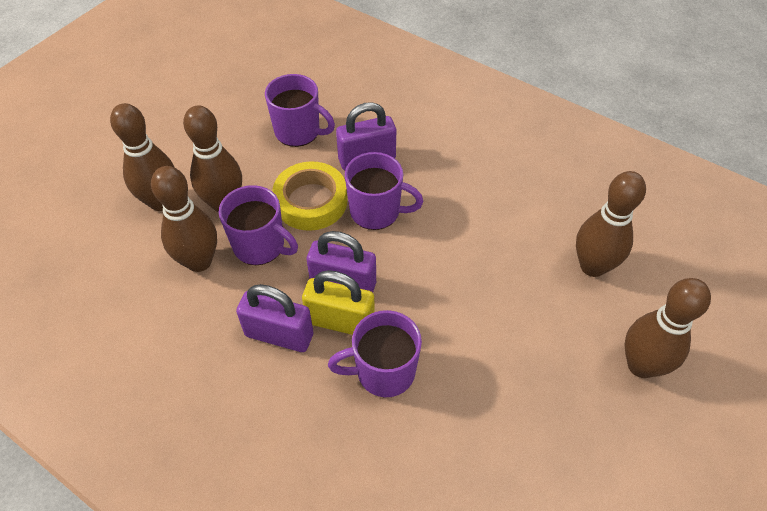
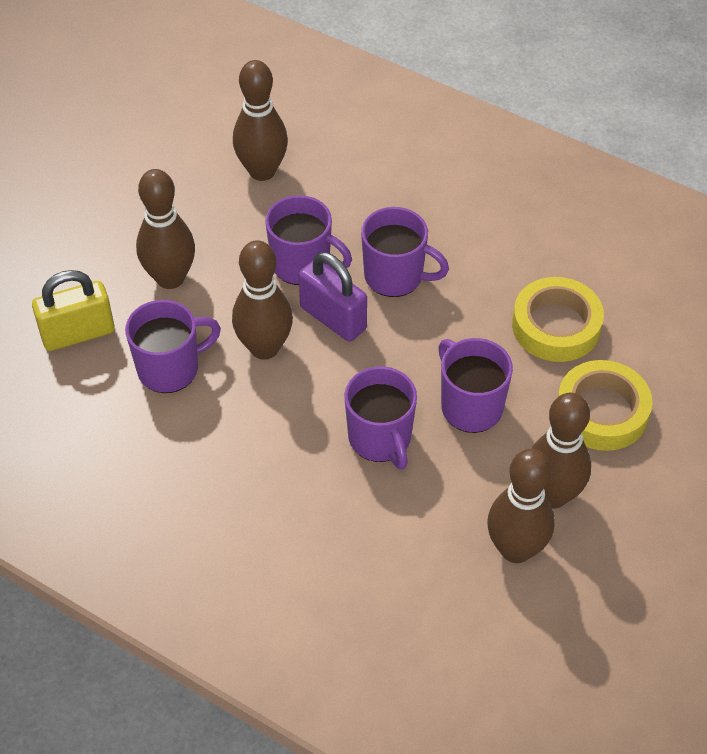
purple mug: 4 -> 5
purple padlock: 3 -> 1
yellow tape: 1 -> 2

